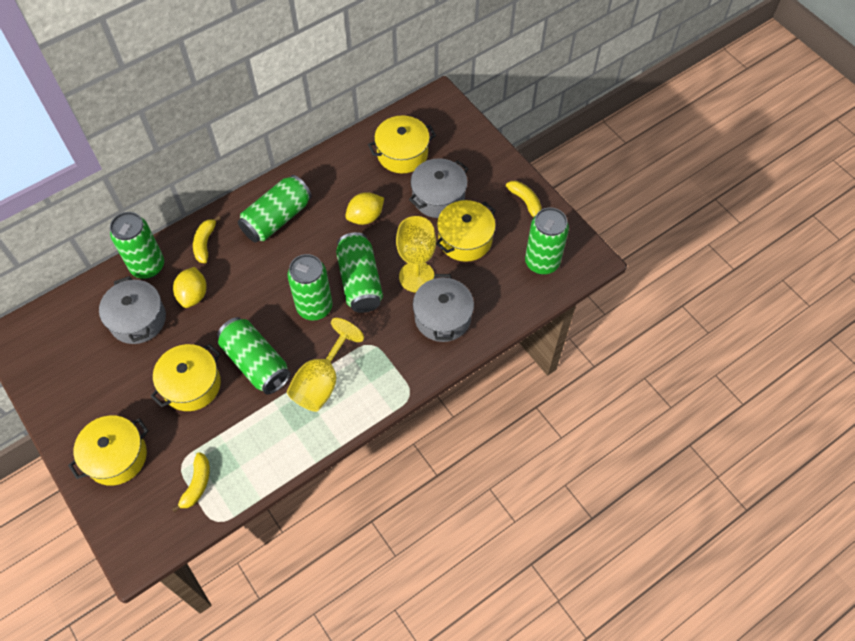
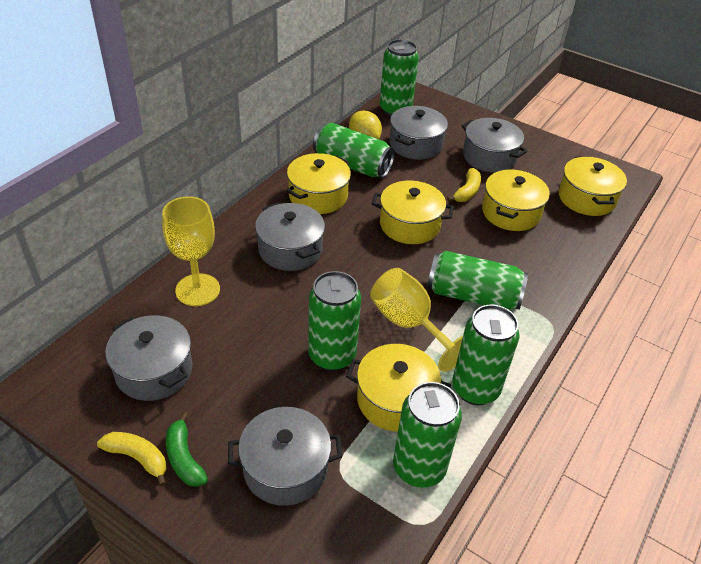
green banana: 0 -> 1
grey pot: 3 -> 5
yellow banana: 3 -> 2
yellow lemon: 2 -> 1
yellow pot: 4 -> 5

